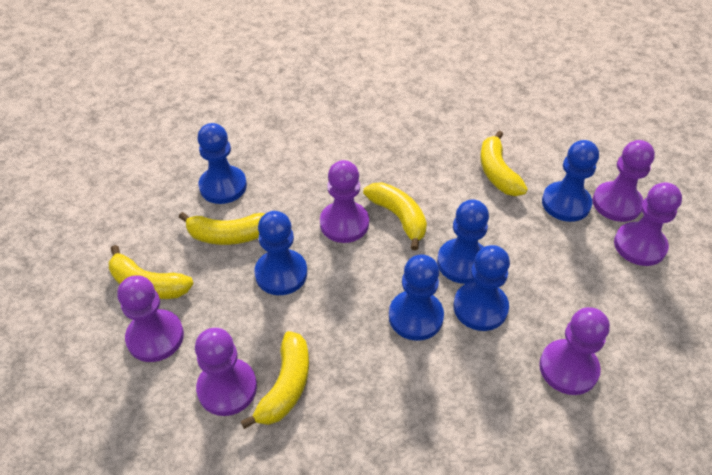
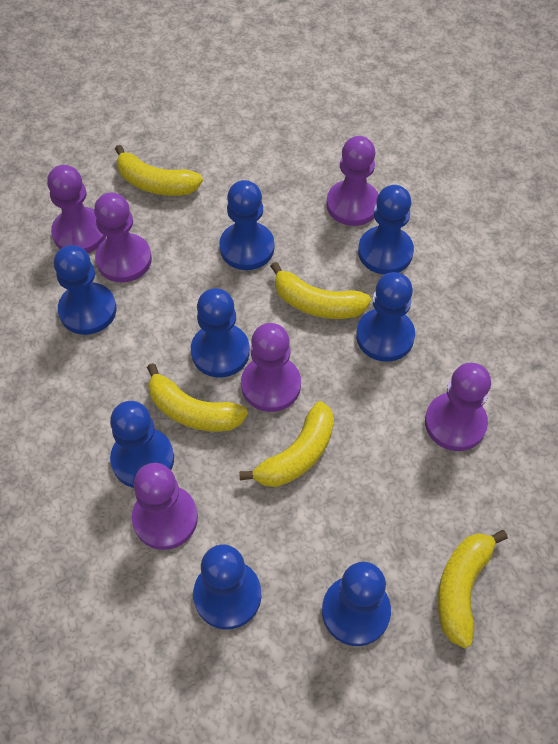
blue pawn: 6 -> 8

